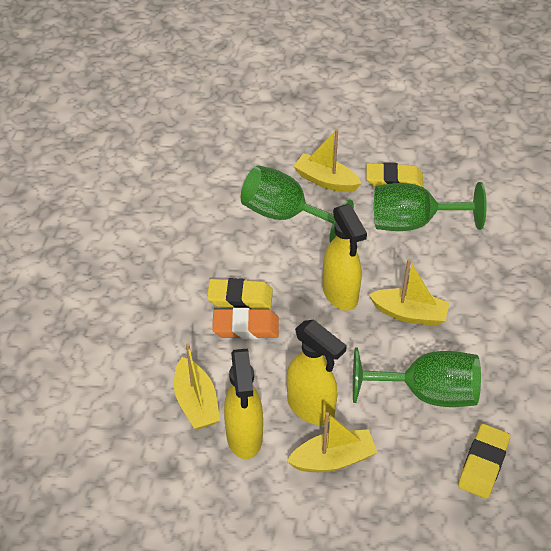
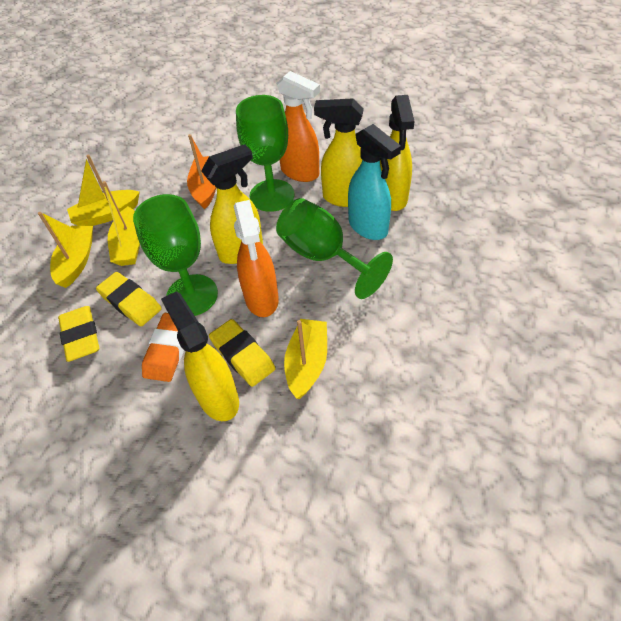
orange boat: 0 -> 1
orange spray bottle: 0 -> 2
turquoise spray bottle: 0 -> 1
yellow spray bottle: 3 -> 4

